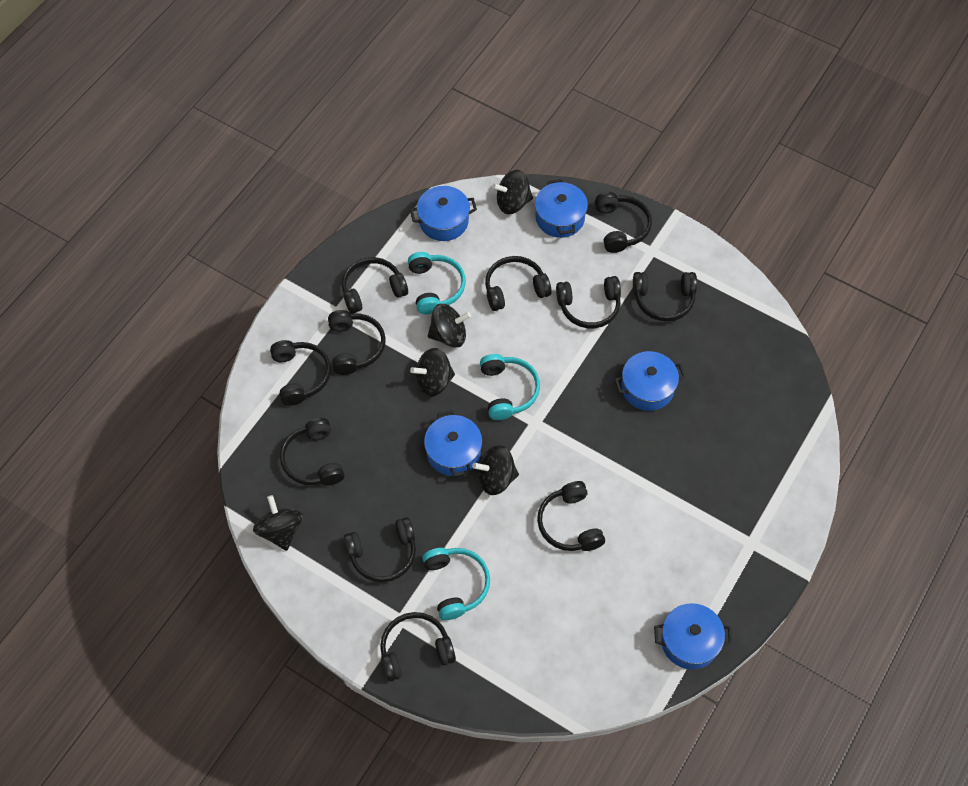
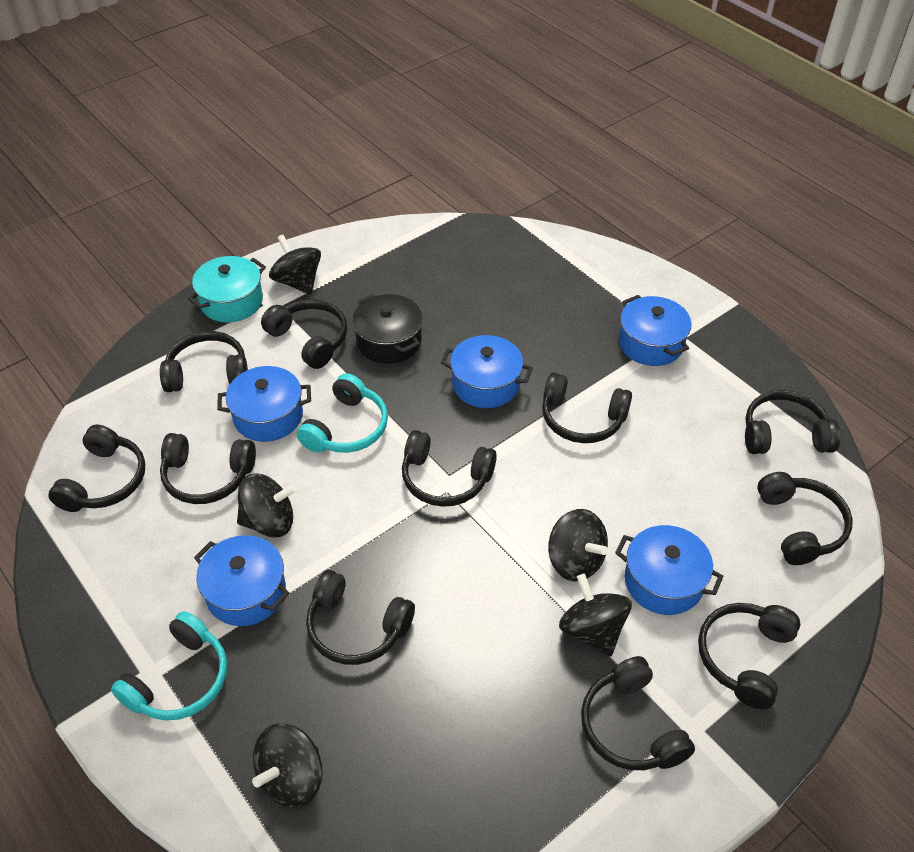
black pot: 0 -> 1
turquoise headphones: 3 -> 2
turquoise pot: 0 -> 1

